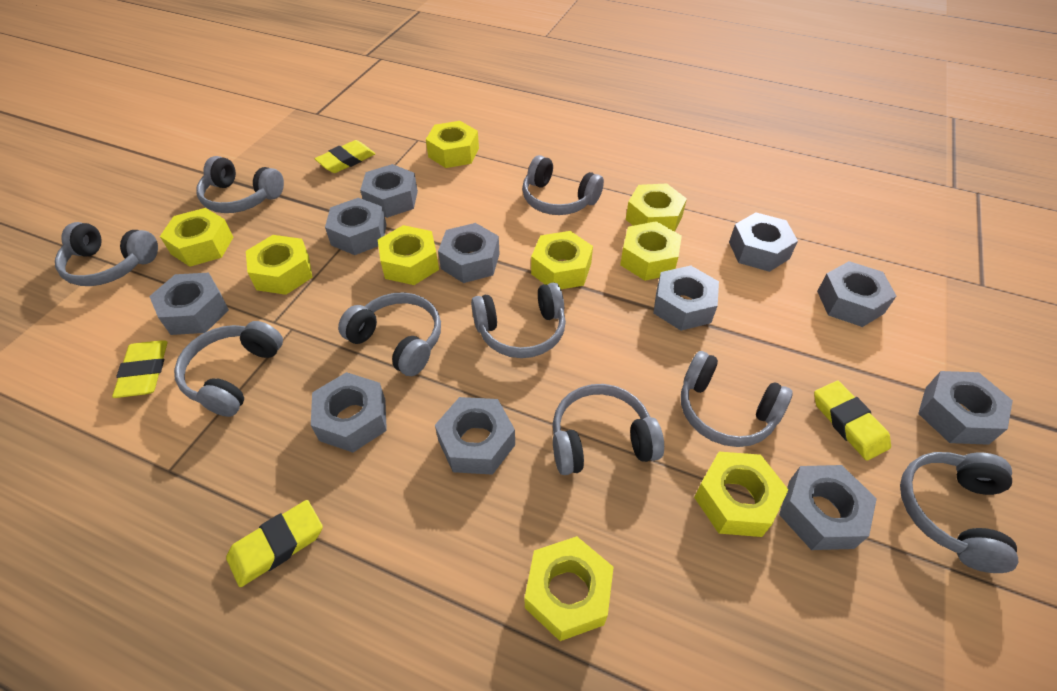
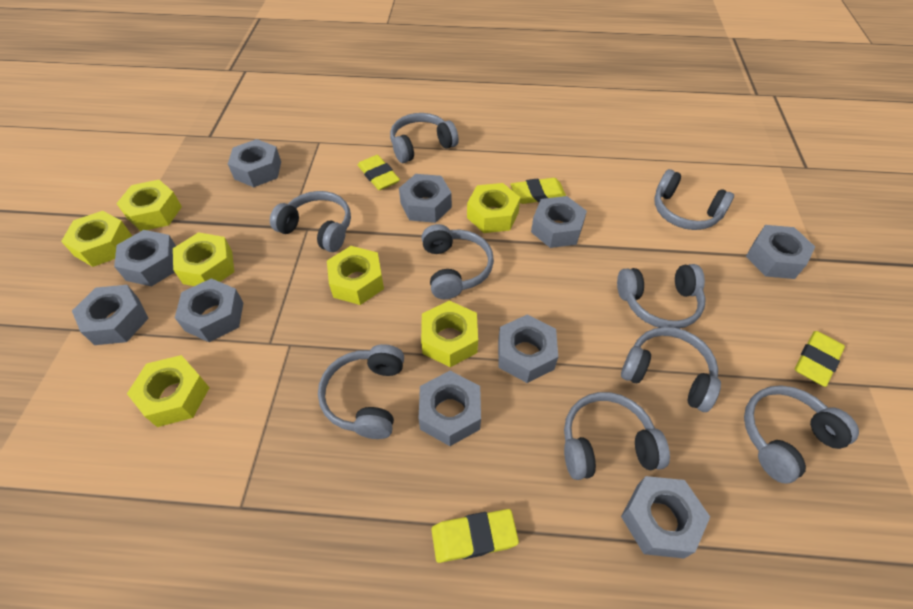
grey nut: 11 -> 10
yellow nut: 9 -> 7

